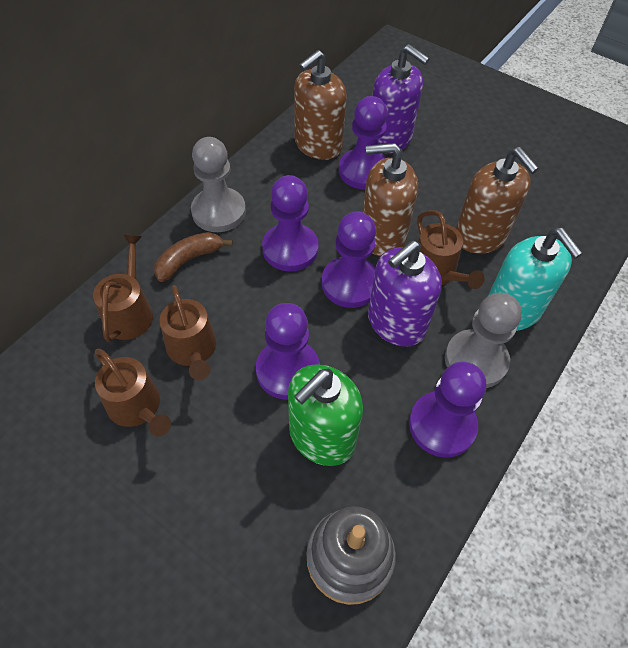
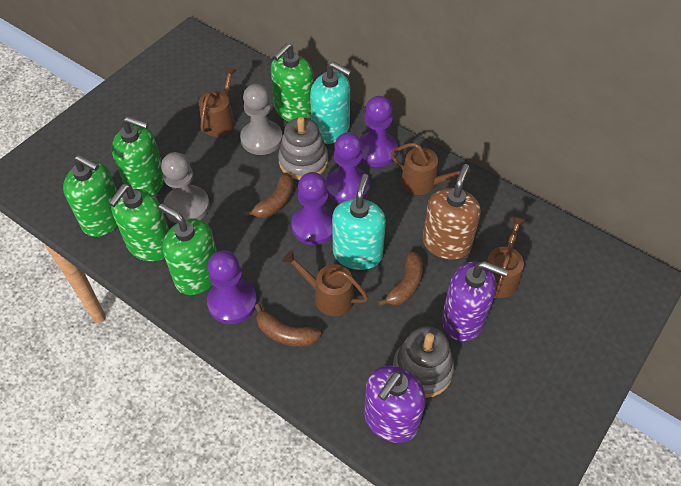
brown banana: 1 -> 3
brown soap dispenser: 3 -> 1
green soap dispenser: 1 -> 5
grey stacking toy: 1 -> 2
purple pawn: 5 -> 4
turquoise soap dispenser: 1 -> 2

